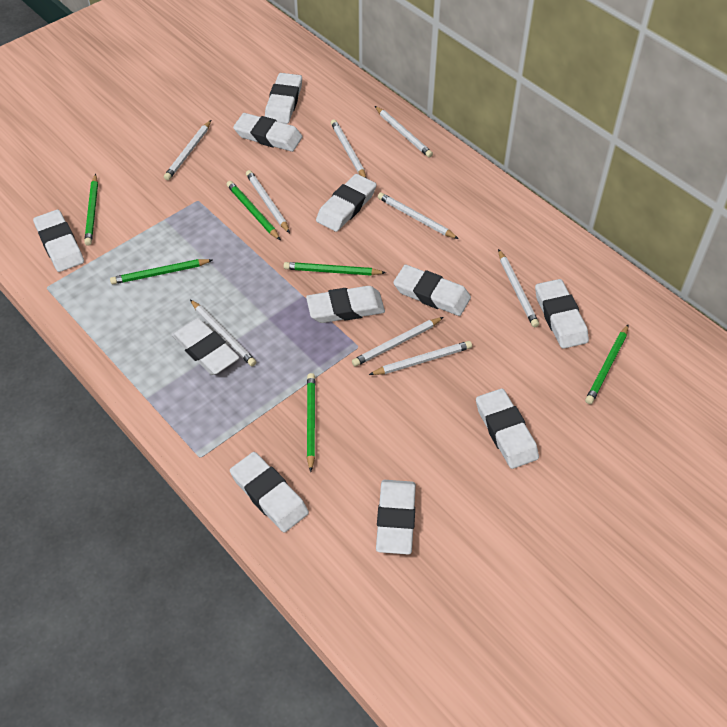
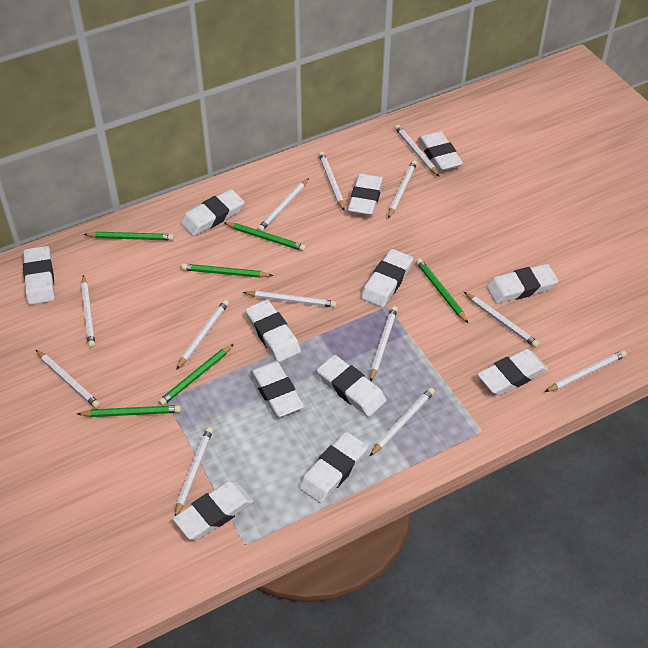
white eraser: 11 -> 12
white pencil: 9 -> 13

